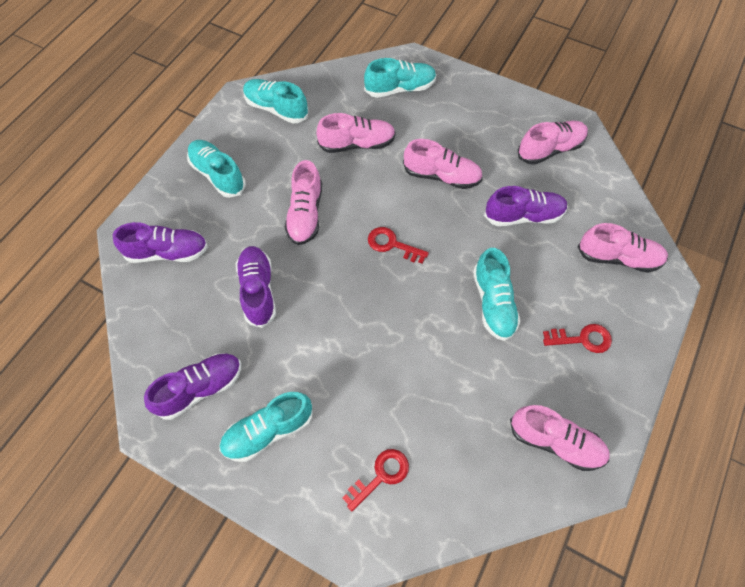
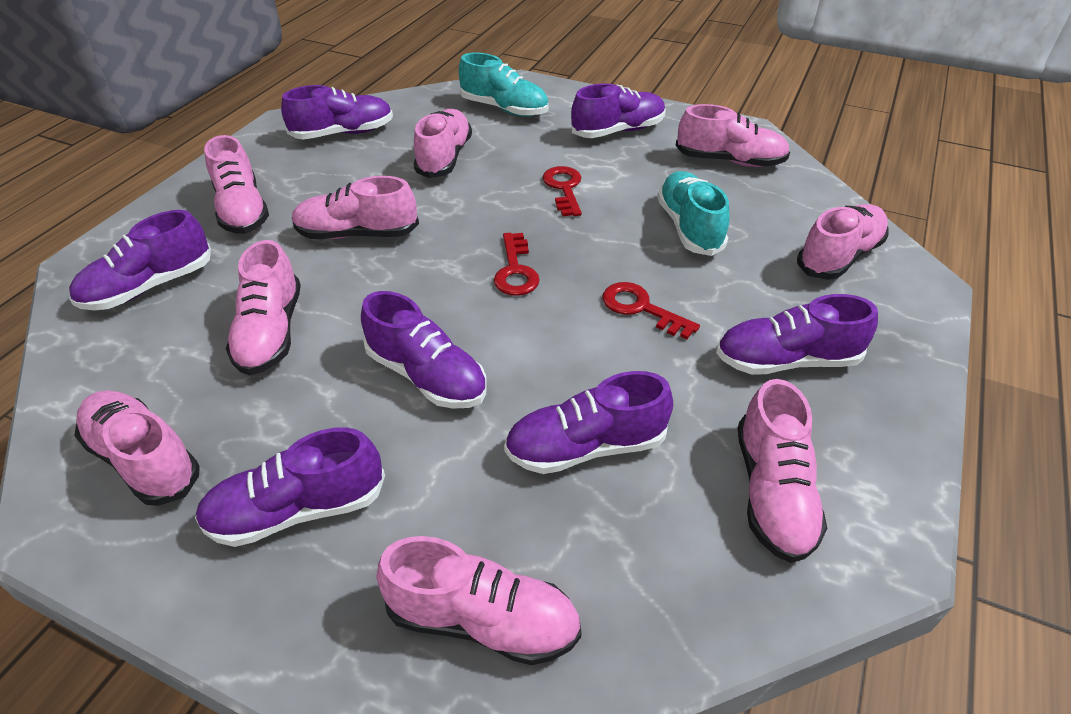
pink shoe: 6 -> 9
purple shoe: 4 -> 7
turquoise shoe: 5 -> 2

